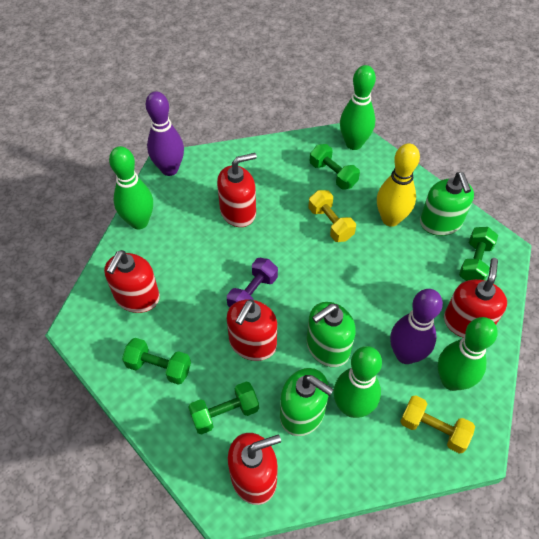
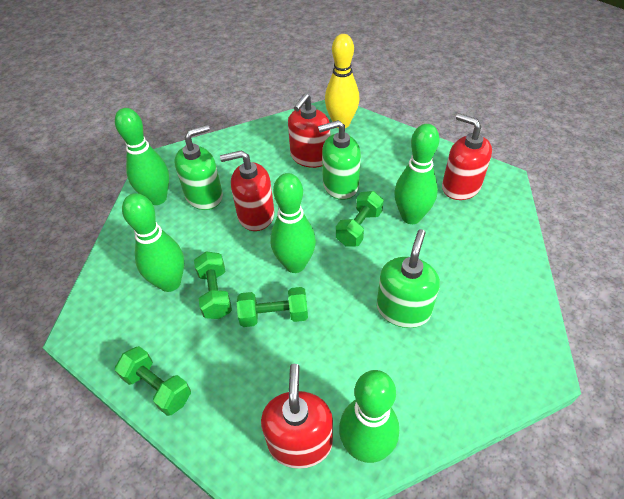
green bowling pin: 4 -> 5
purple bowling pin: 2 -> 0
purple dumbbell: 1 -> 0
red soap dispenser: 5 -> 4
yellow dumbbell: 2 -> 0

